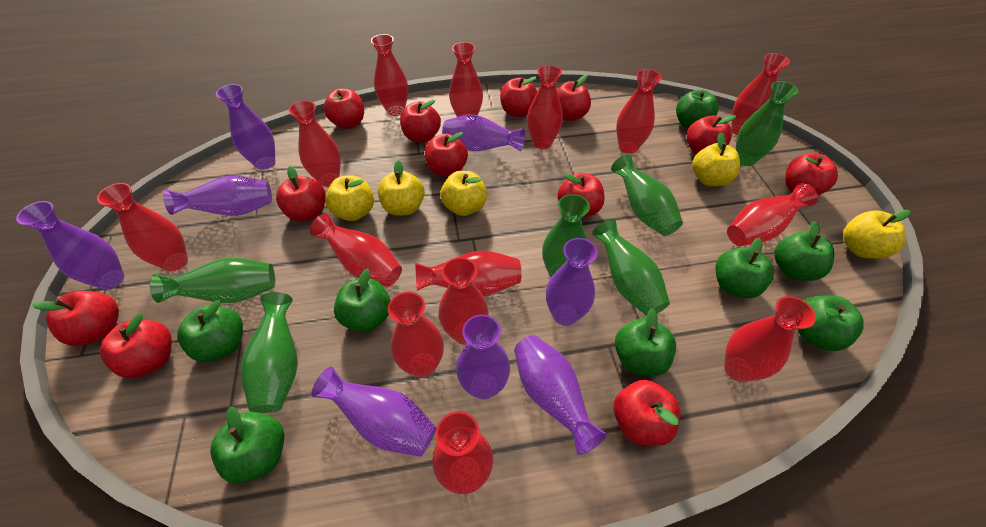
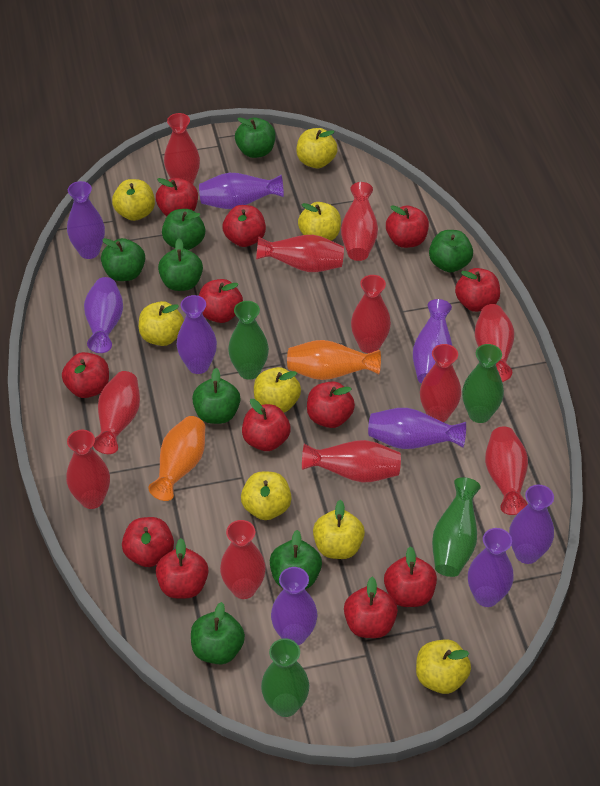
green vase: 6 -> 4
orange vase: 0 -> 2
purple vase: 8 -> 9
red vase: 14 -> 11
yellow apple: 5 -> 8

